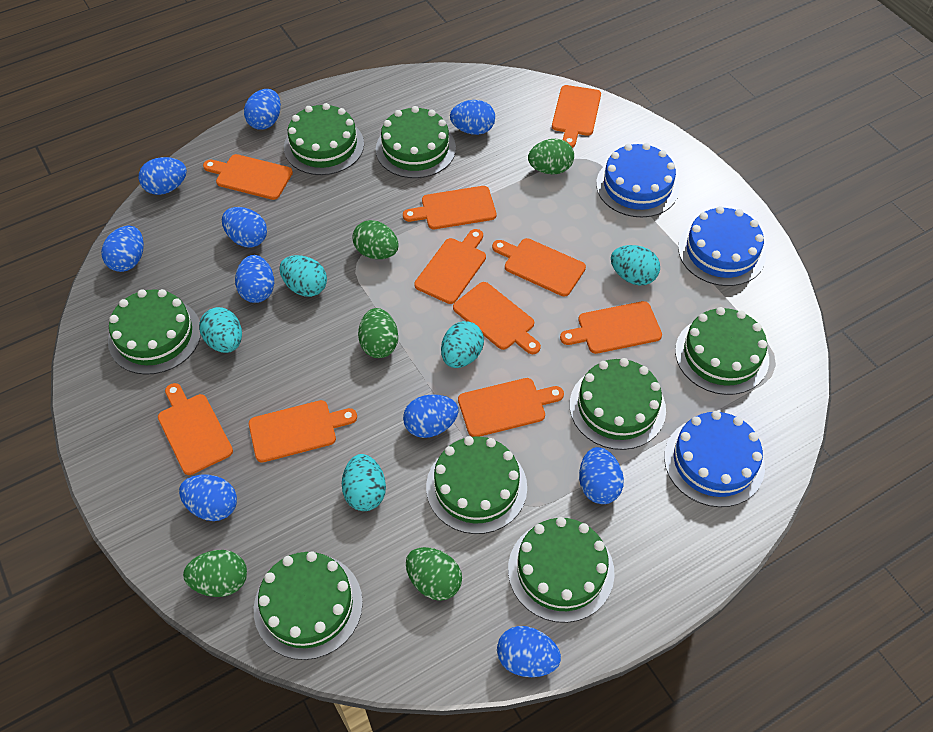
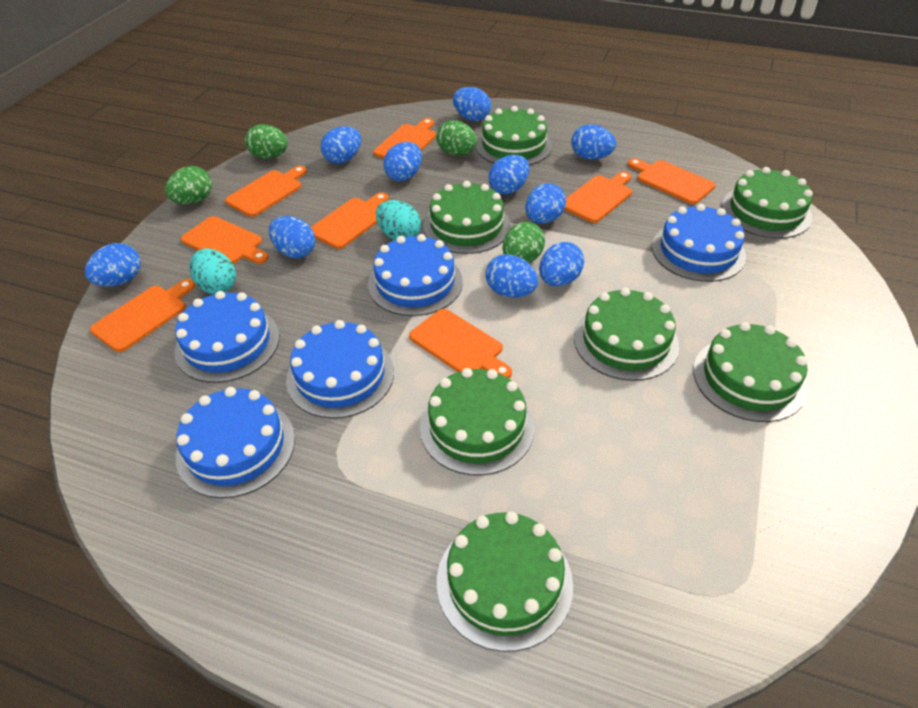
blue cake: 3 -> 5
green cake: 8 -> 7
green egg: 5 -> 4
orange cutting board: 10 -> 8
turquoise egg: 5 -> 2

